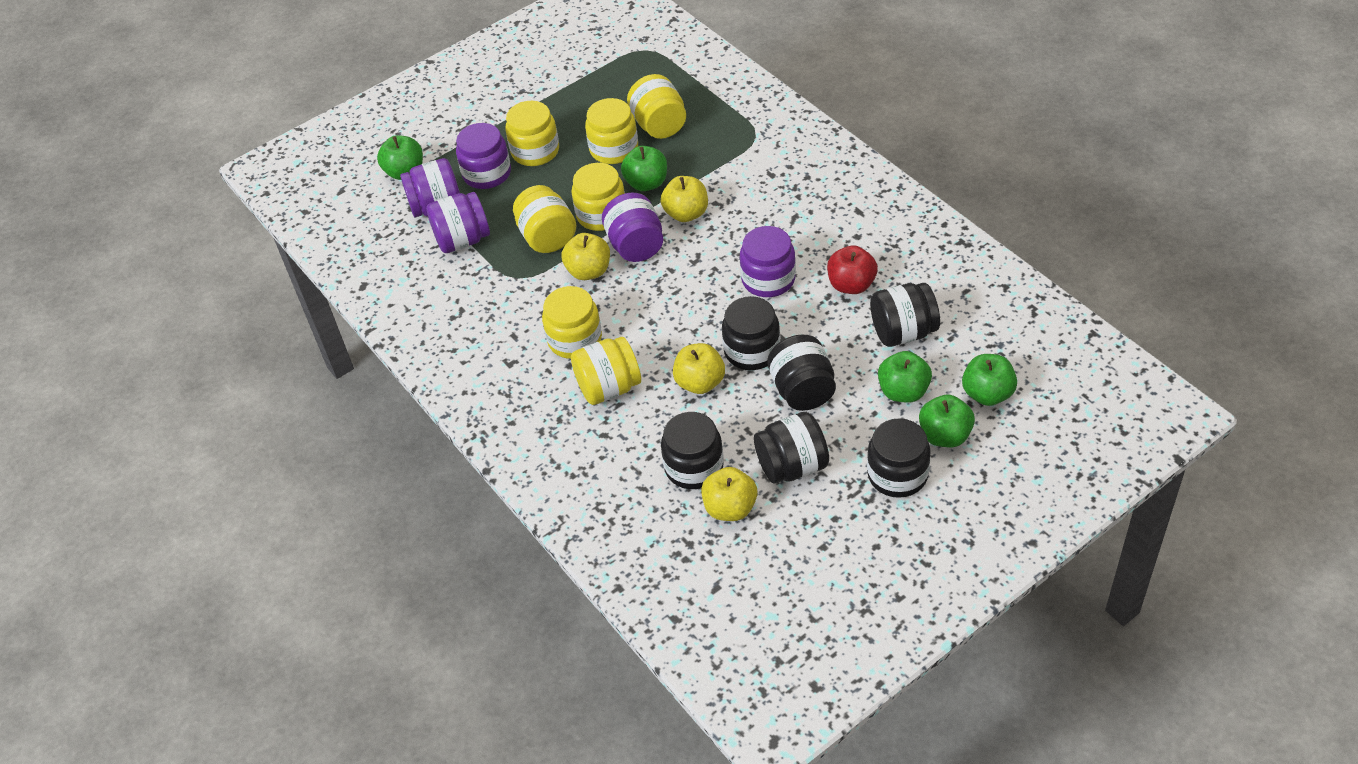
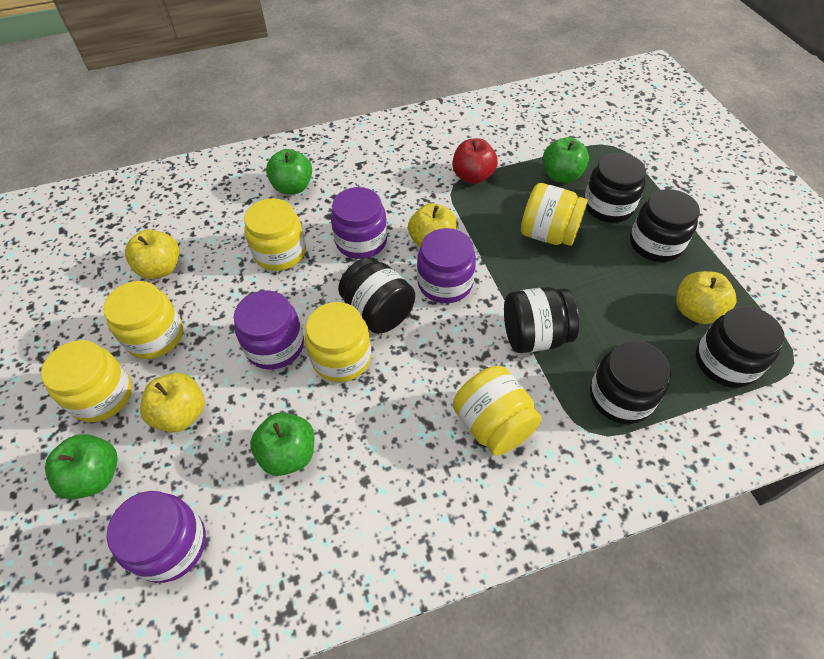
green apple: 5 -> 4
purple jar: 5 -> 4
yellow jar: 7 -> 6

